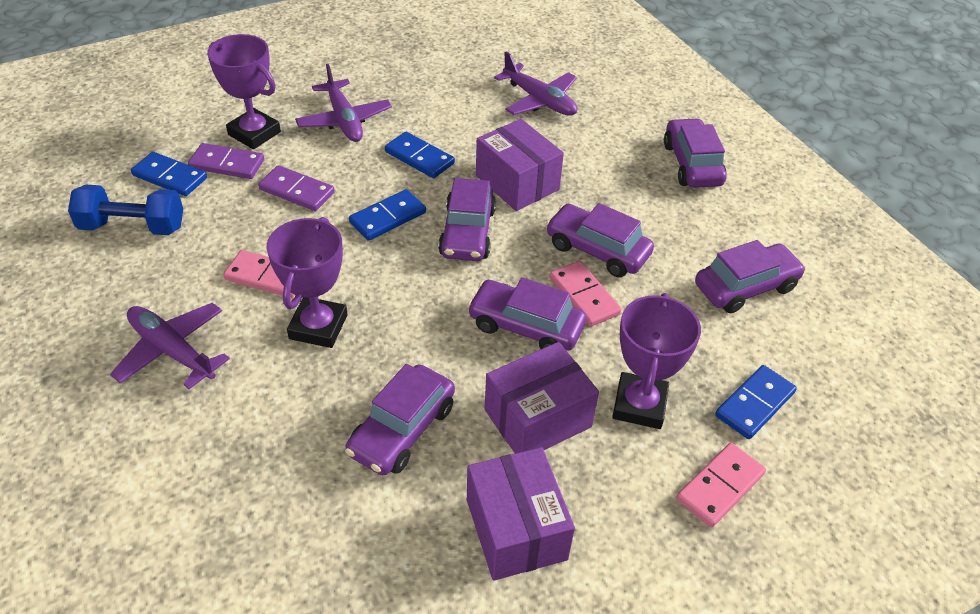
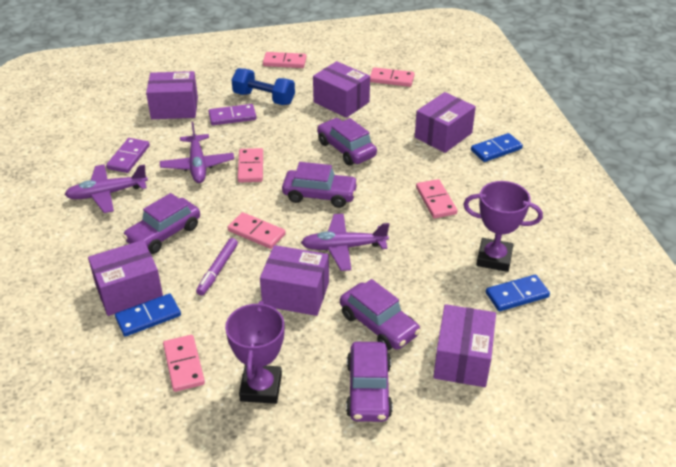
blue domino: 4 -> 3
pink domino: 3 -> 6
purple box: 3 -> 6
purple car: 6 -> 5
purple marker: 0 -> 1
purple trophy: 3 -> 2

